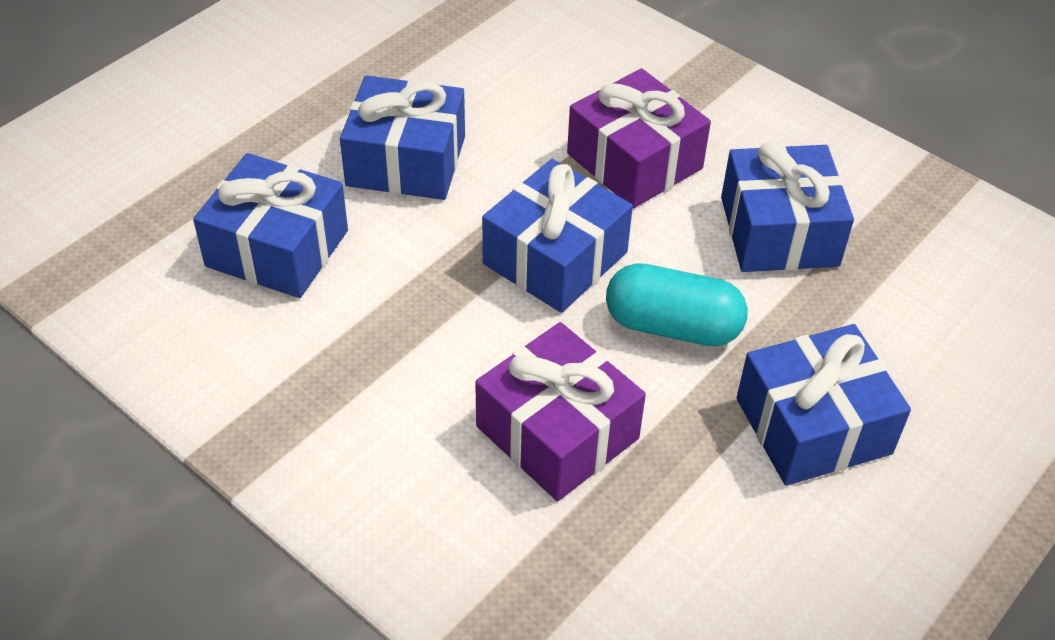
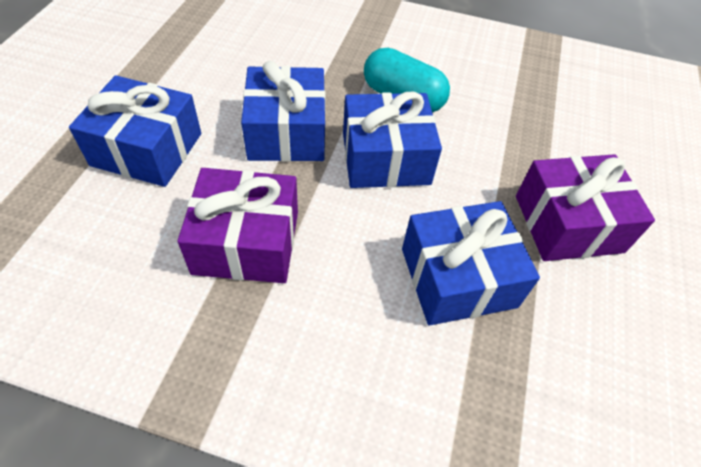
blue gift: 5 -> 4

